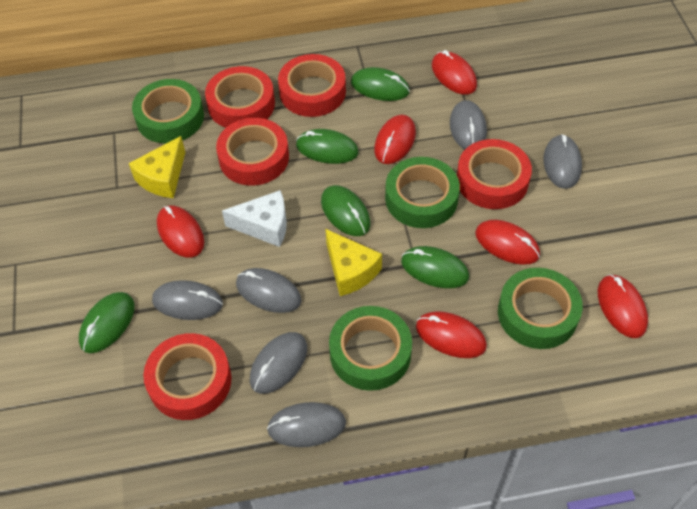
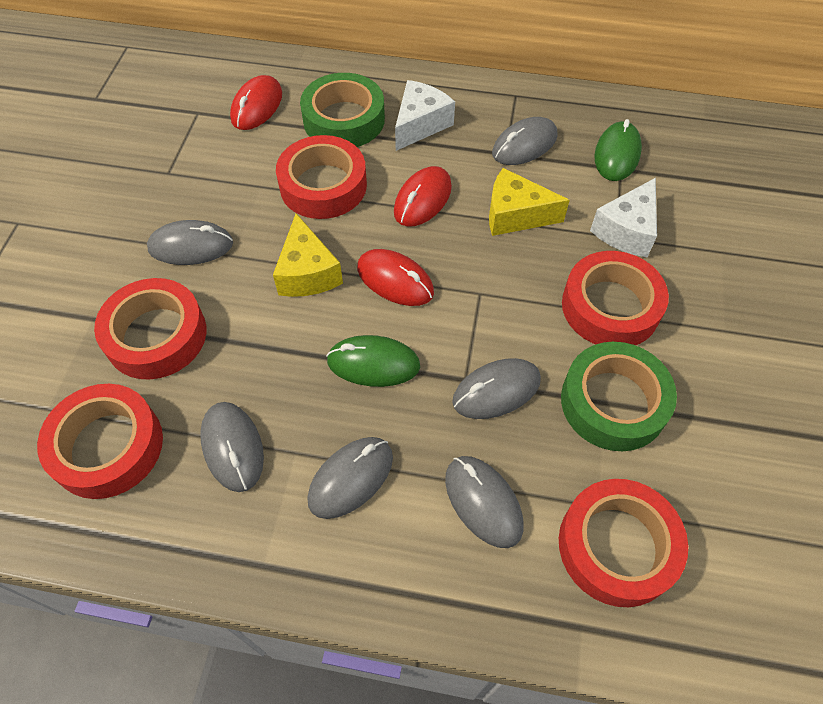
green mouse: 5 -> 2
green tape: 4 -> 2
red mouse: 6 -> 3
white cheese: 1 -> 2

